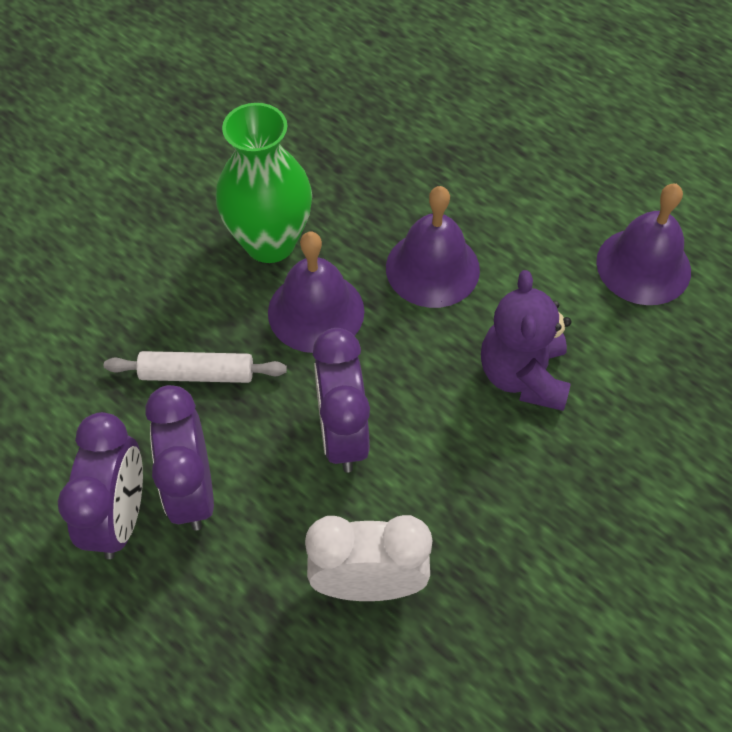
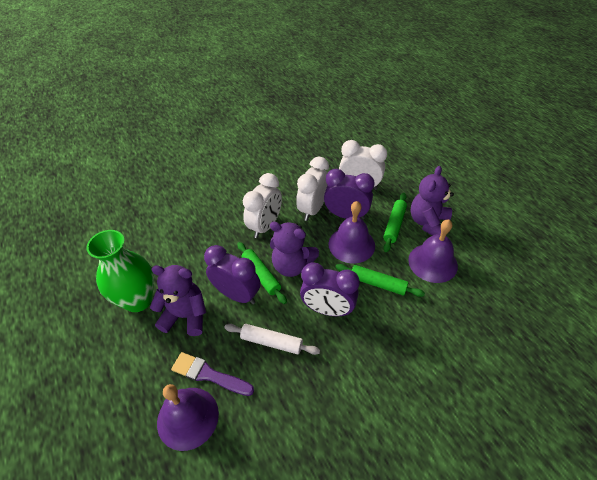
green rolling pin: 0 -> 3
purple brush: 0 -> 1
purple teddy bear: 1 -> 3
white clock: 1 -> 3

